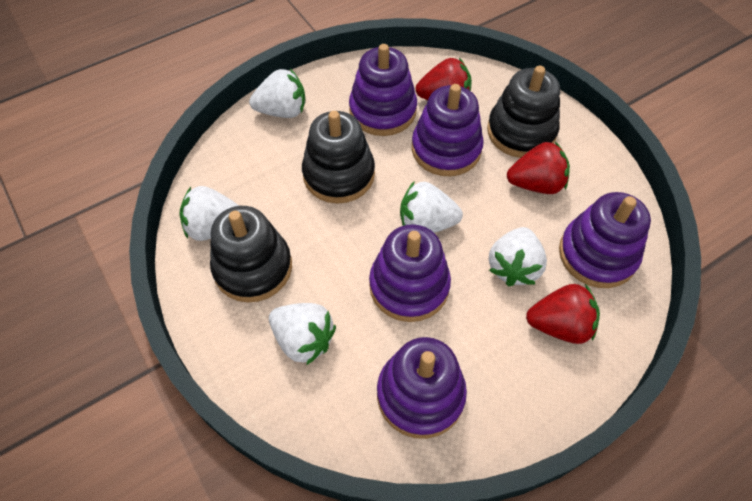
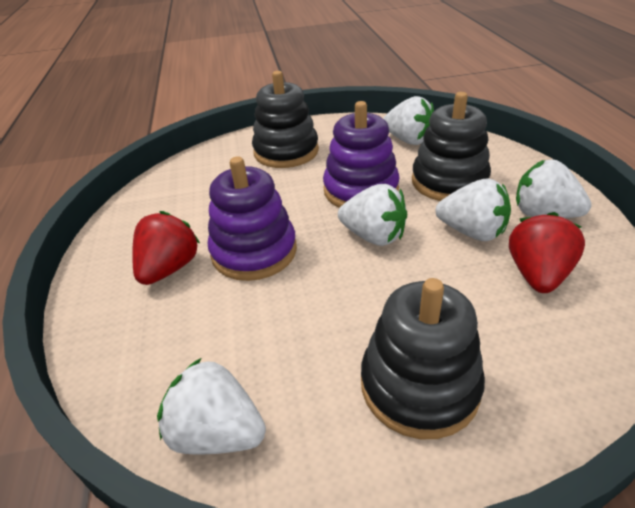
purple stacking toy: 5 -> 2
red strawberry: 3 -> 2

